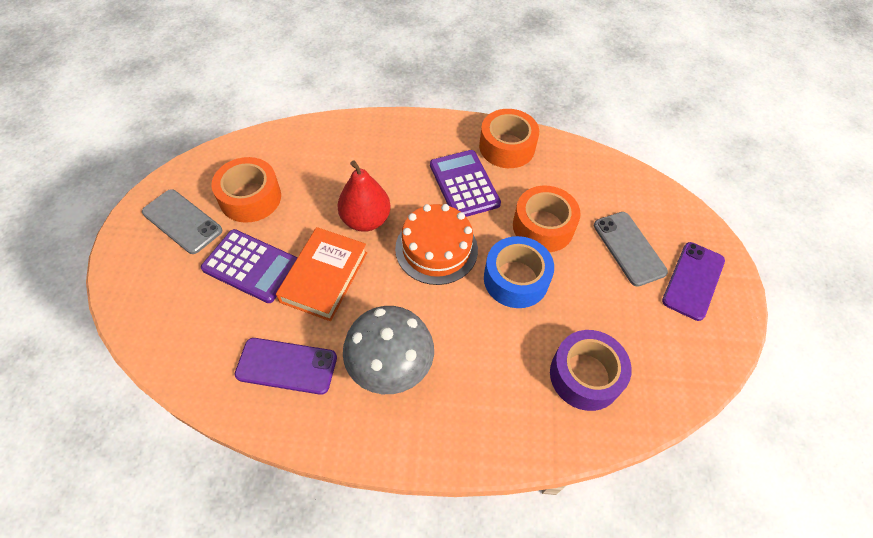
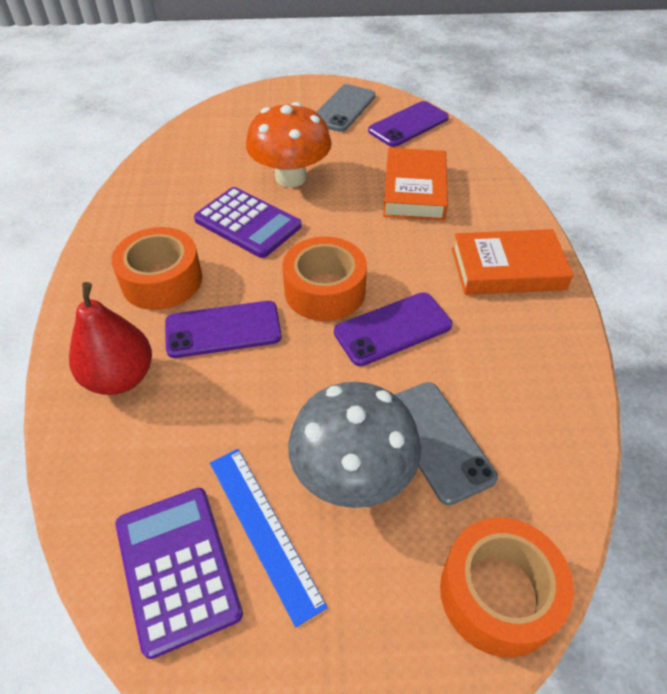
blue ruler: 0 -> 1
blue tape: 1 -> 0
orange book: 1 -> 2
orange cake: 1 -> 0
orange mushroom: 0 -> 1
purple phone: 2 -> 3
purple tape: 1 -> 0

